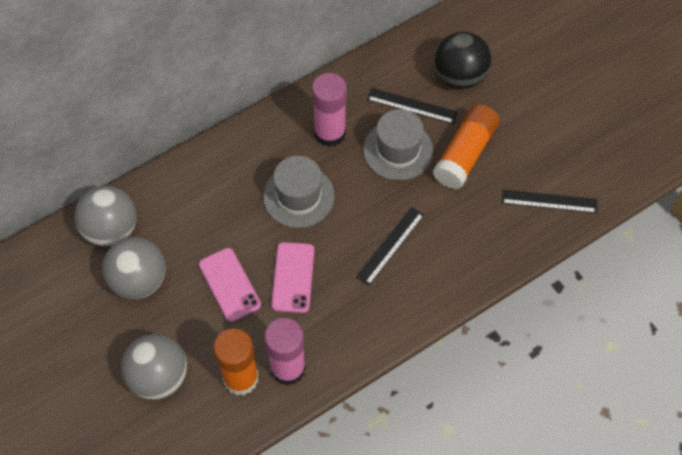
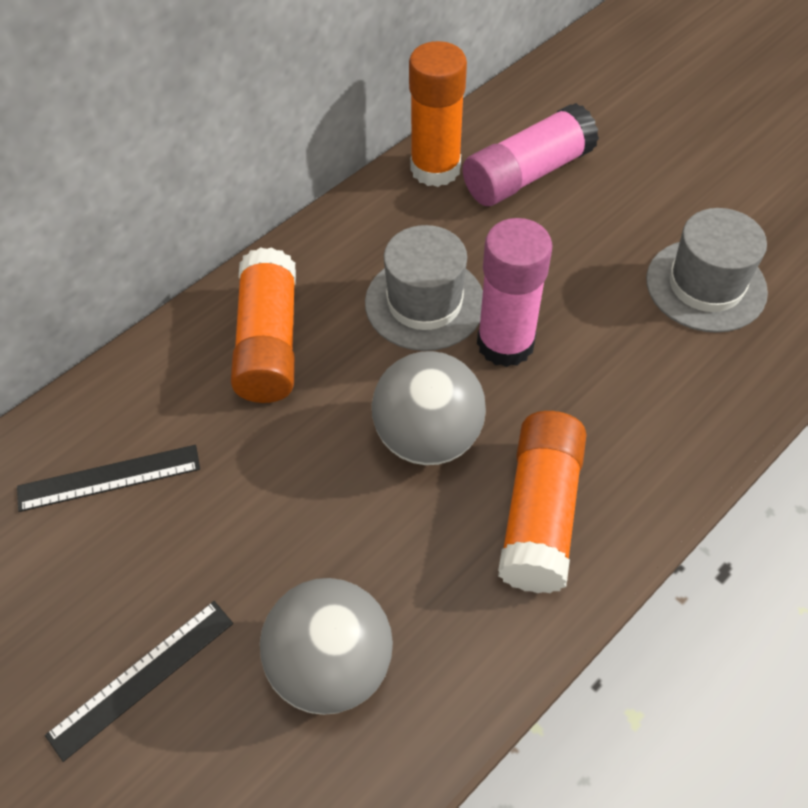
black ball: 1 -> 0
black ruler: 3 -> 2
grey ball: 3 -> 2
orange glue stick: 2 -> 3
pink phone: 2 -> 0

